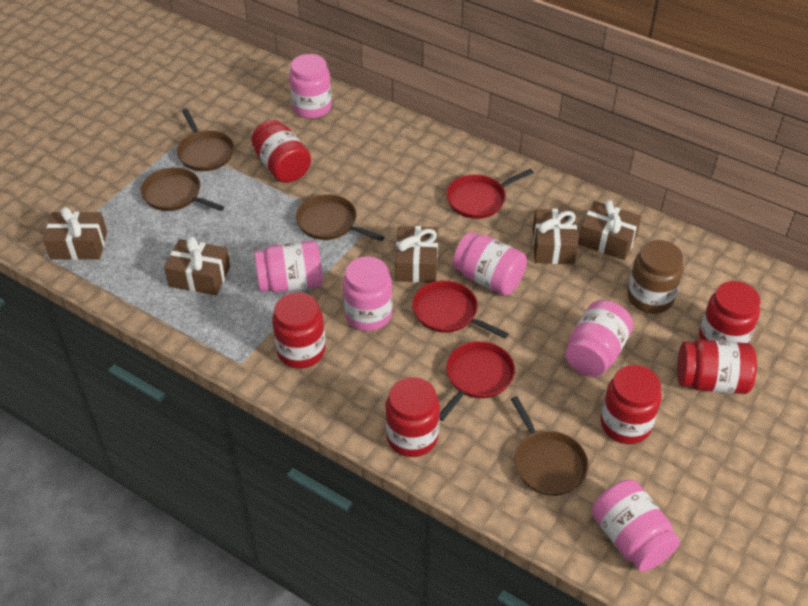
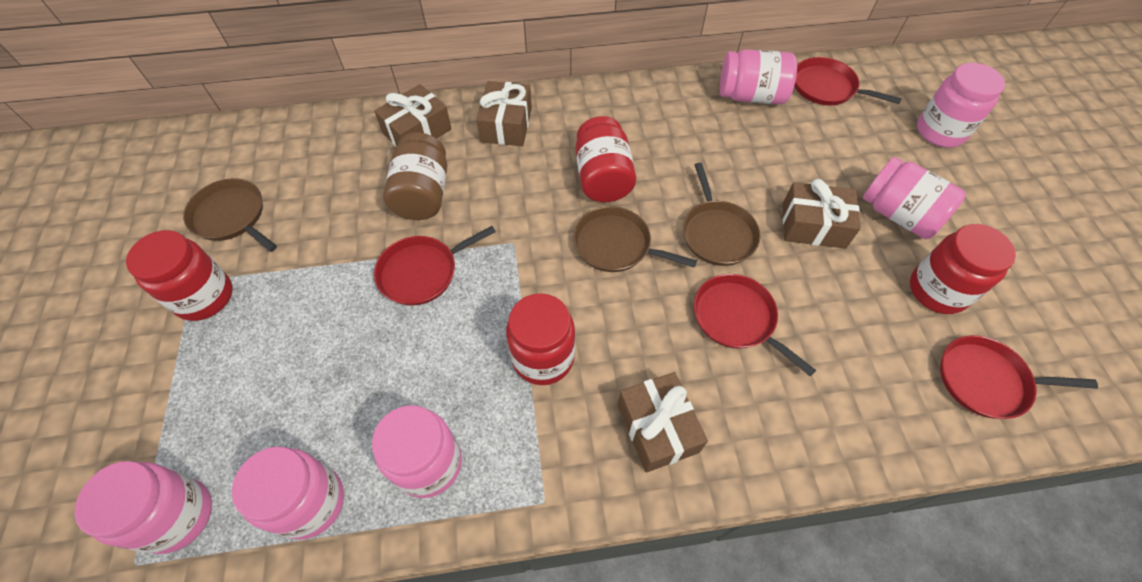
brown gift: 5 -> 4
brown pan: 4 -> 3
red jar: 6 -> 4
red pan: 3 -> 4

